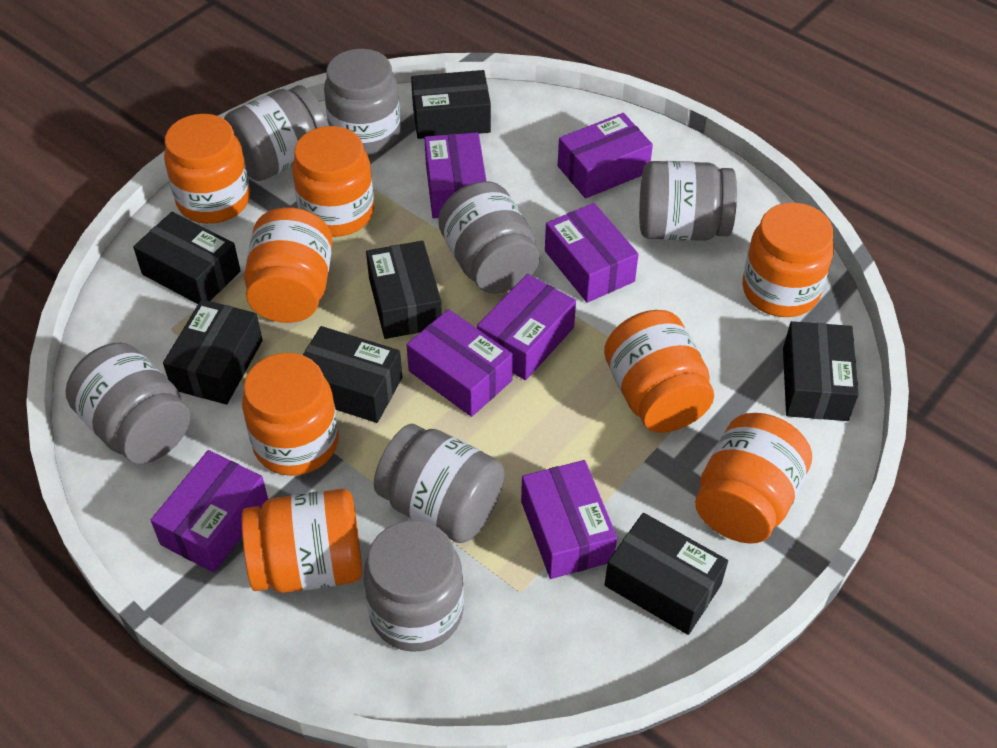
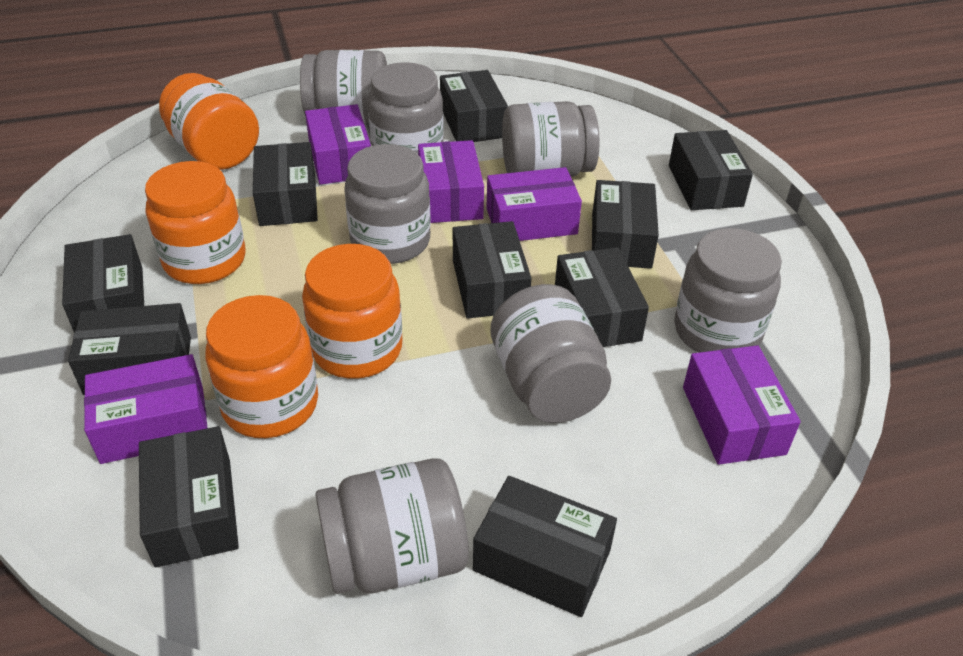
black box: 7 -> 10
orange jar: 8 -> 4
purple box: 7 -> 5

